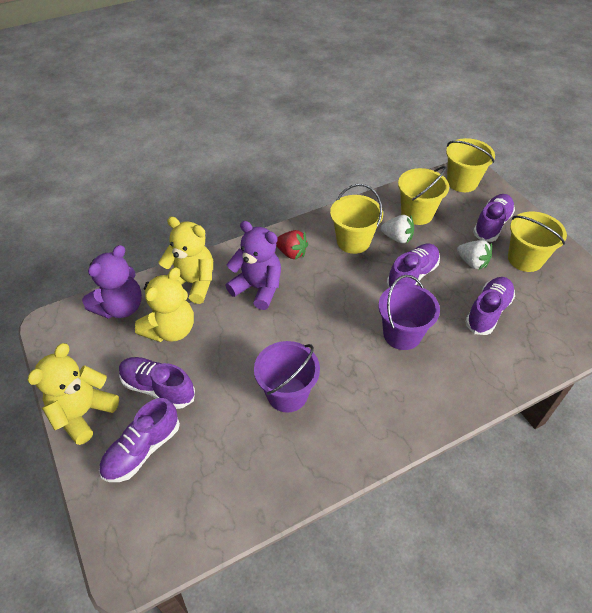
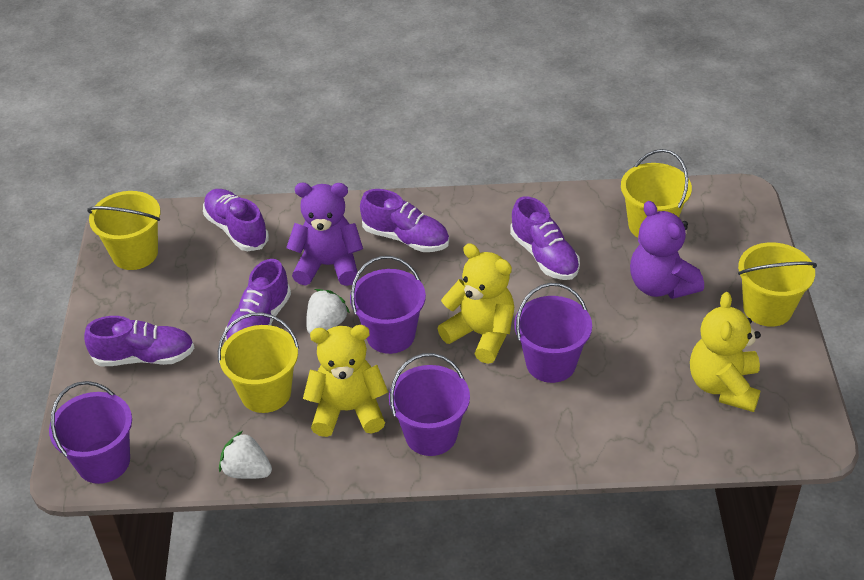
purple bucket: 2 -> 4
red strawberry: 1 -> 0

